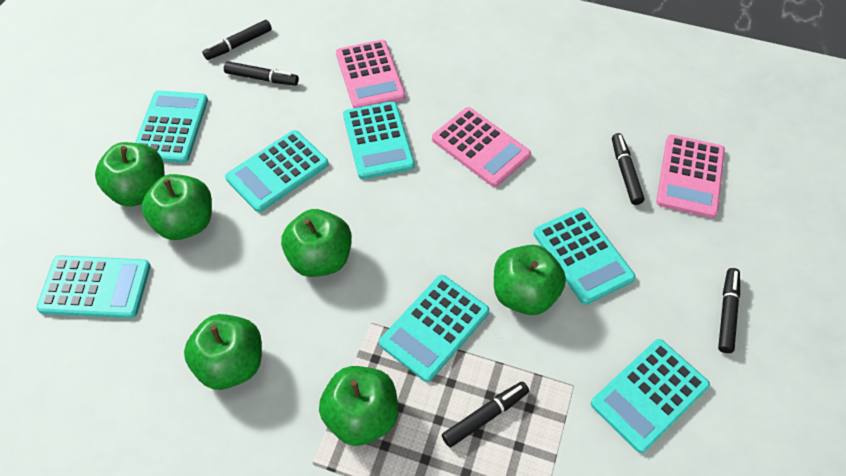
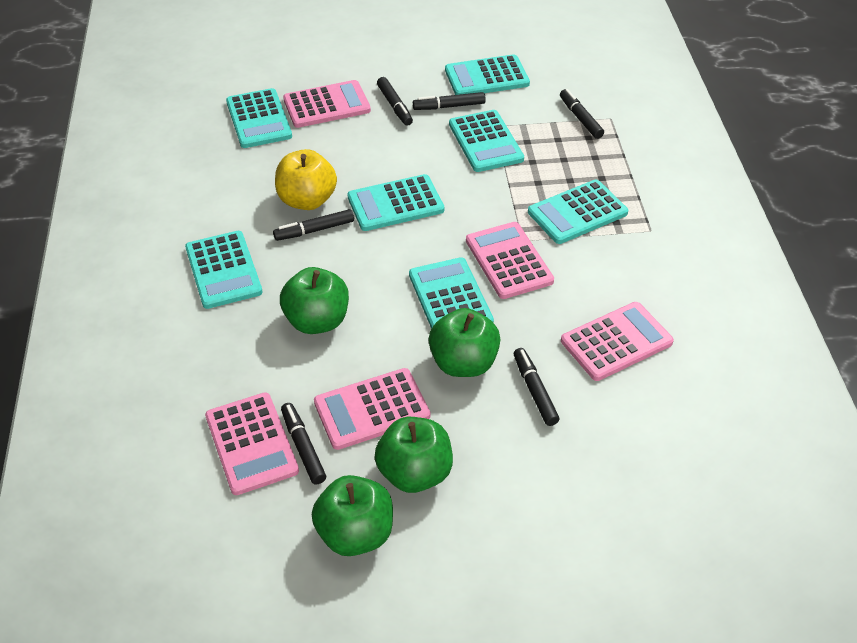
black marker: 5 -> 6
green apple: 6 -> 4
pink calculator: 3 -> 5
yellow apple: 0 -> 1

